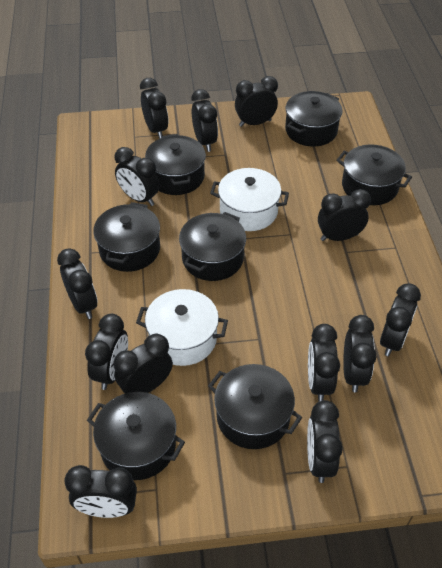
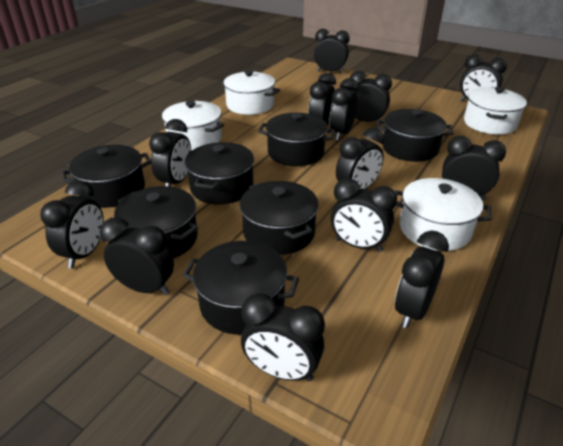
white pot: 2 -> 4

